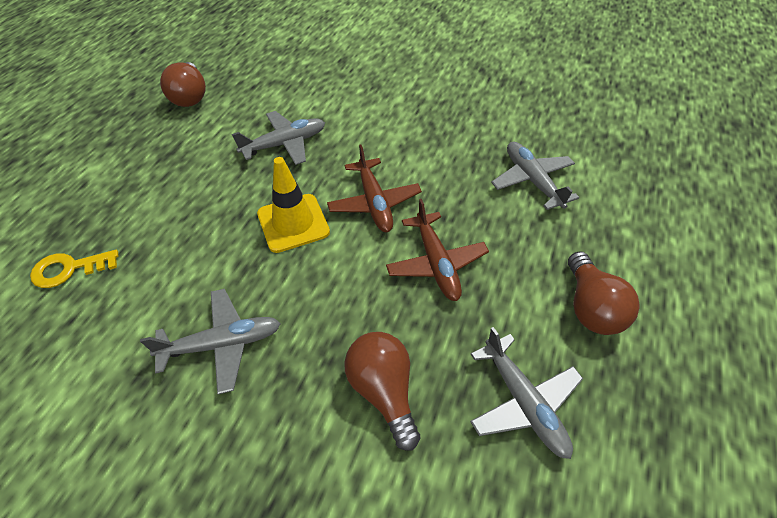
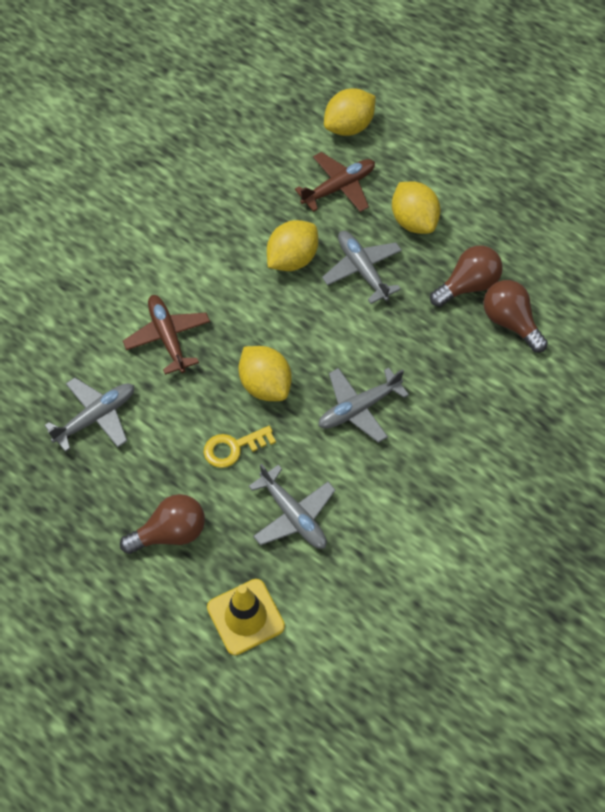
yellow lemon: 0 -> 4

